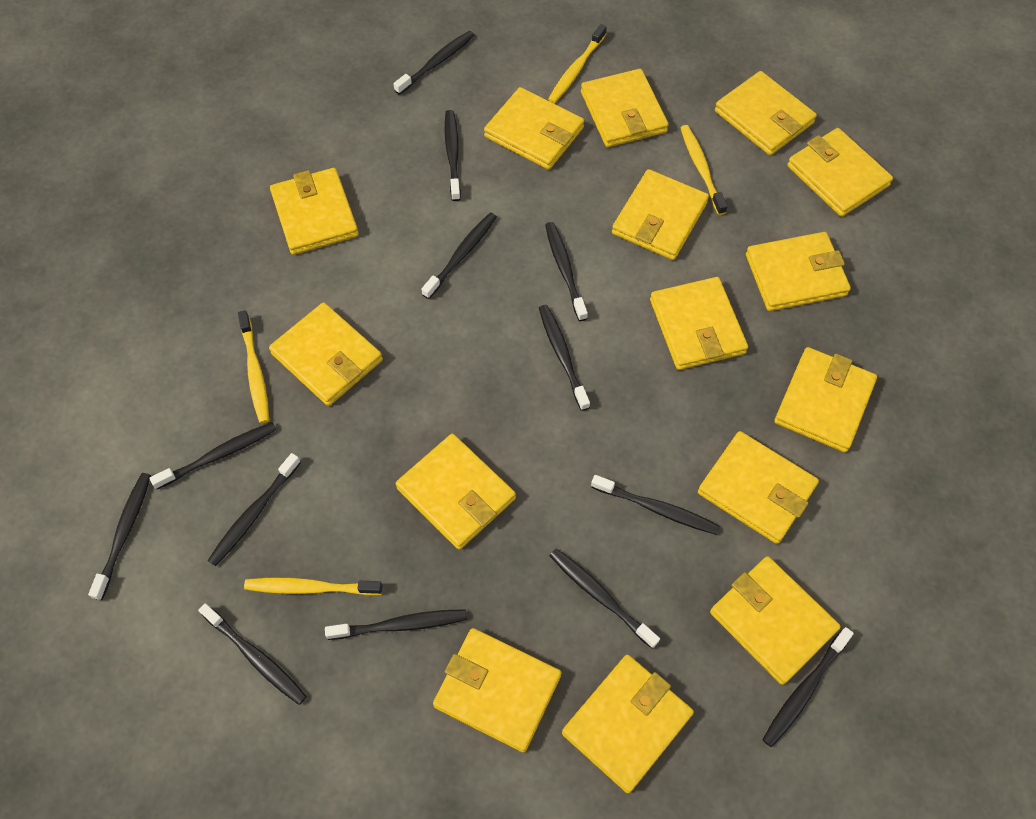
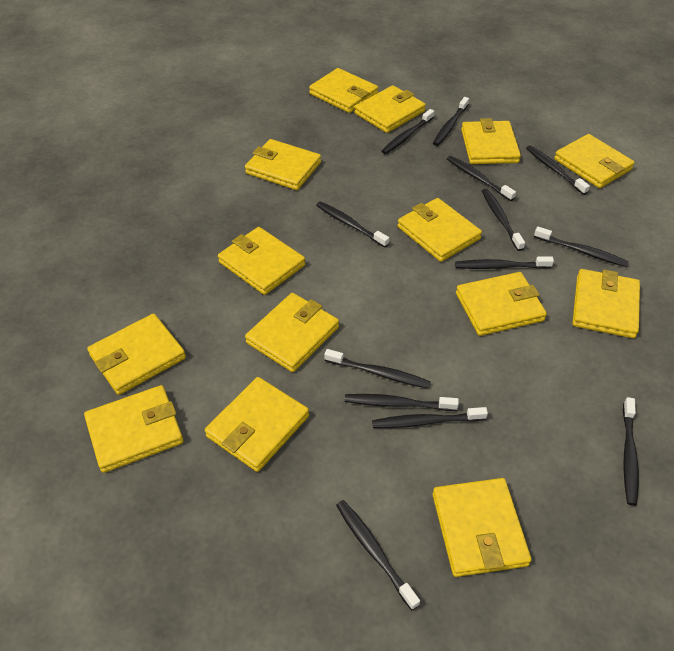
yellow toothbrush: 4 -> 0
yellow wallet: 15 -> 14

